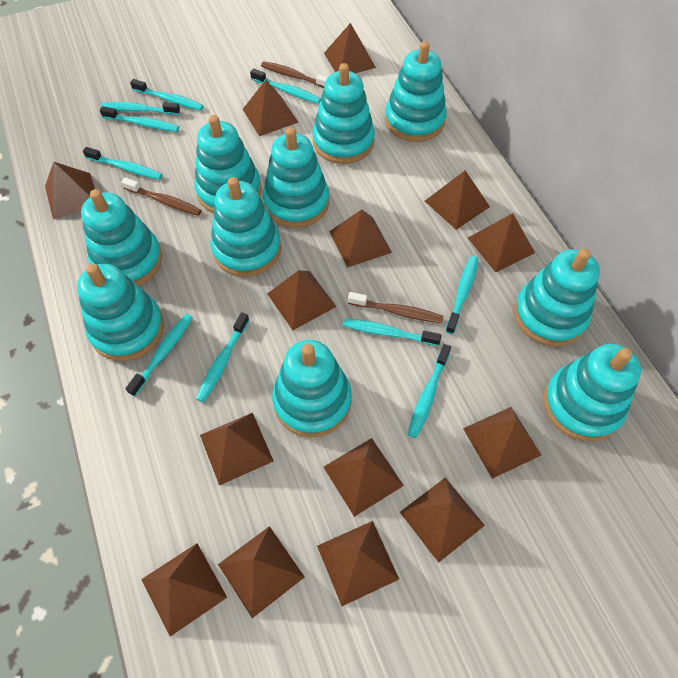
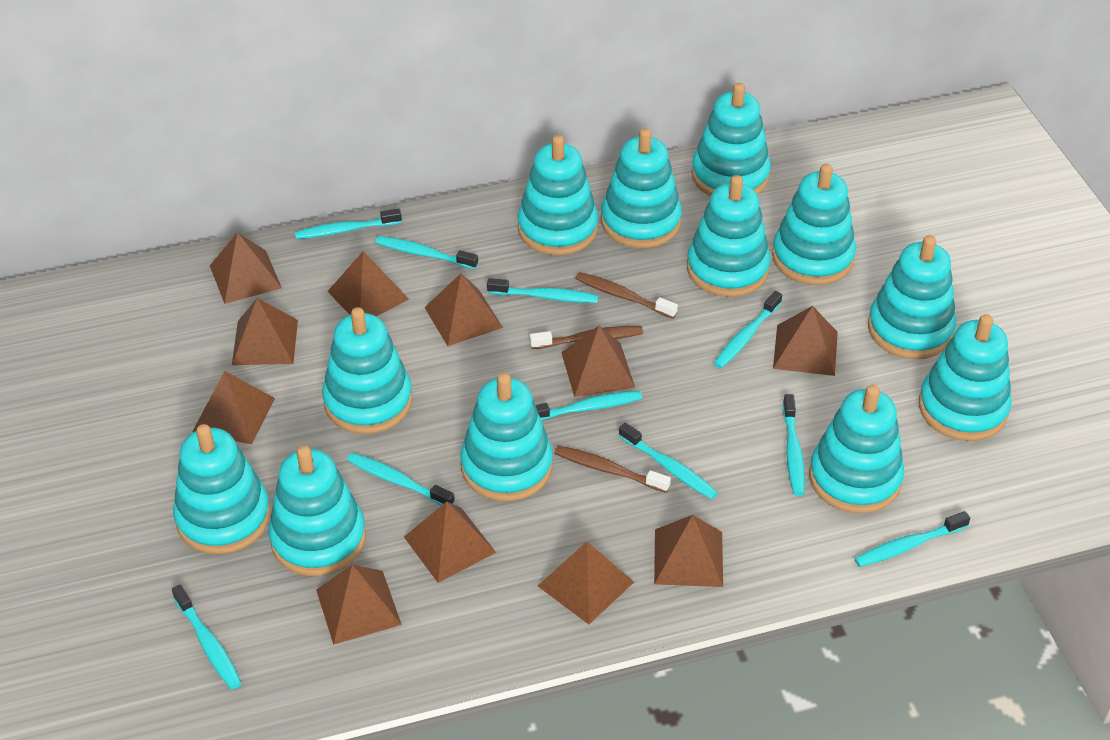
brown pyramid: 14 -> 11
turquoise stacking toy: 10 -> 12

